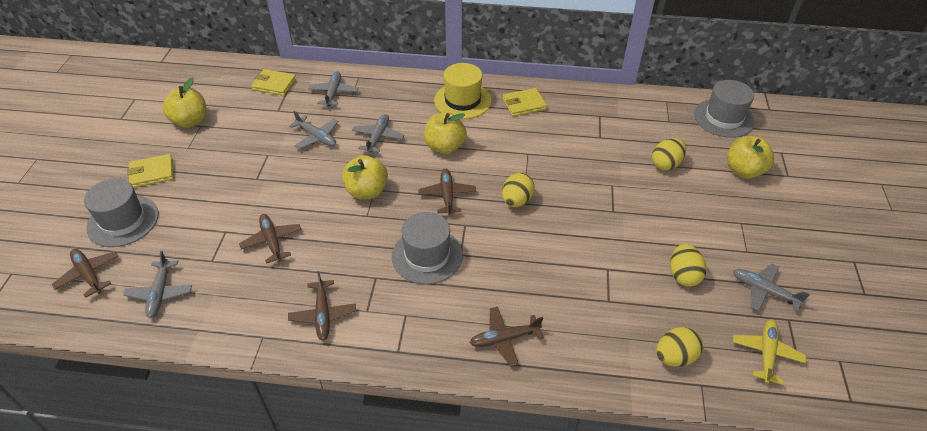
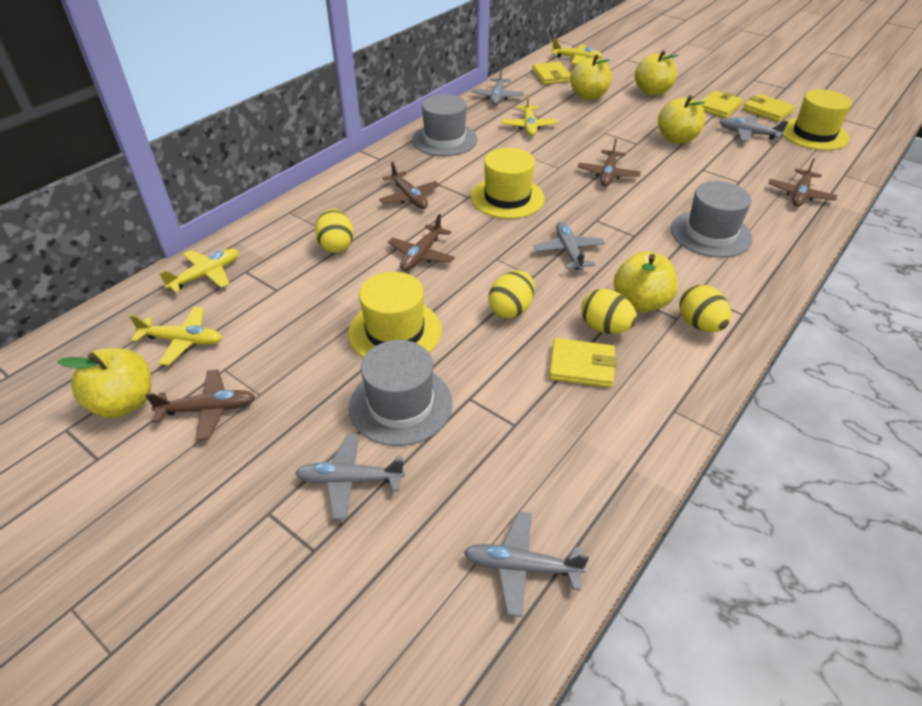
yellow apple: 4 -> 5
yellow hat: 1 -> 3
yellow plane: 1 -> 4
yellow wallet: 3 -> 4

